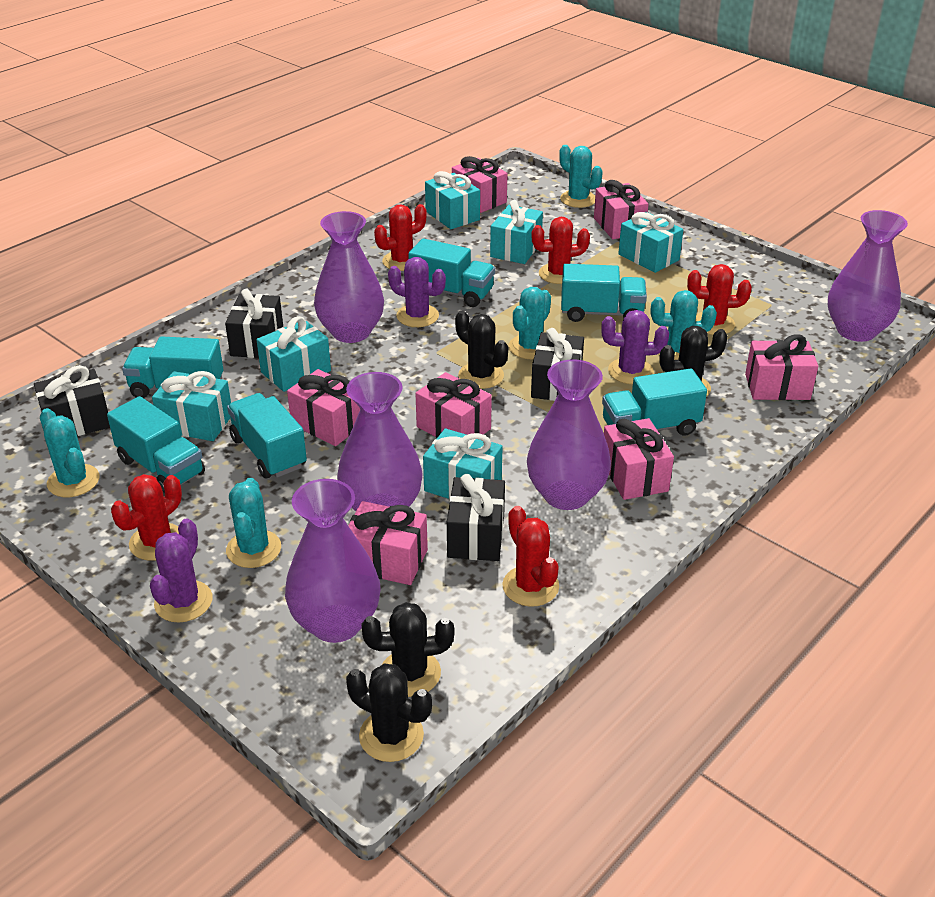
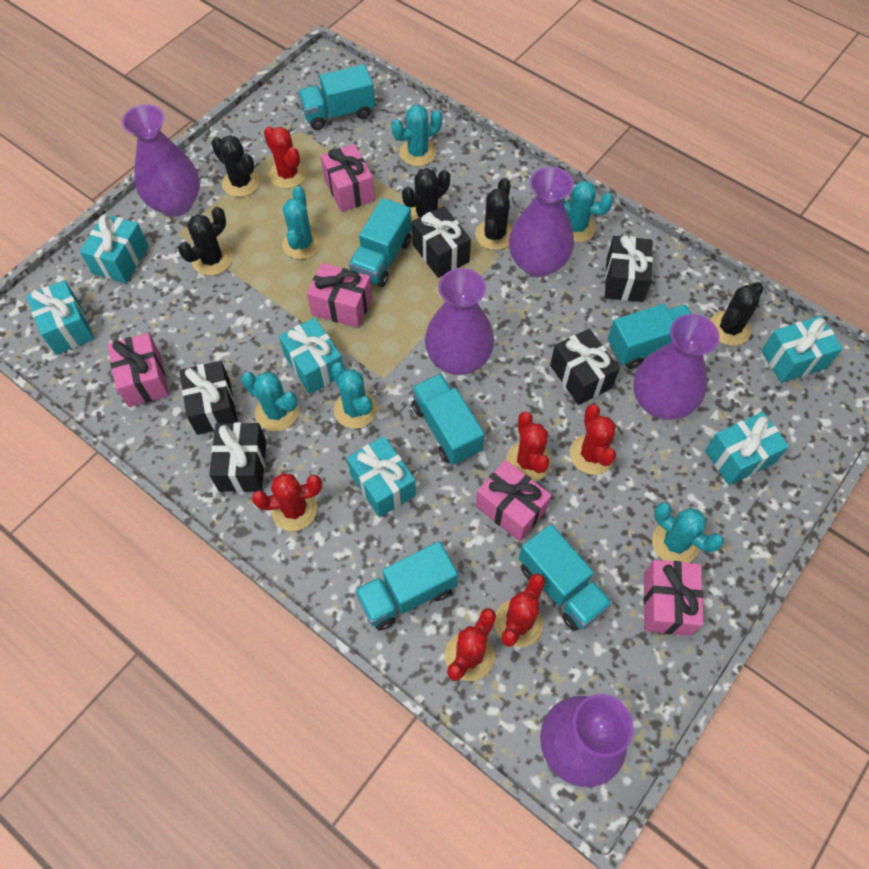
black cactus: 4 -> 5
black gift: 4 -> 5
pink gift: 7 -> 5
purple cactus: 3 -> 0
red cactus: 5 -> 6
turquoise cactus: 5 -> 6

